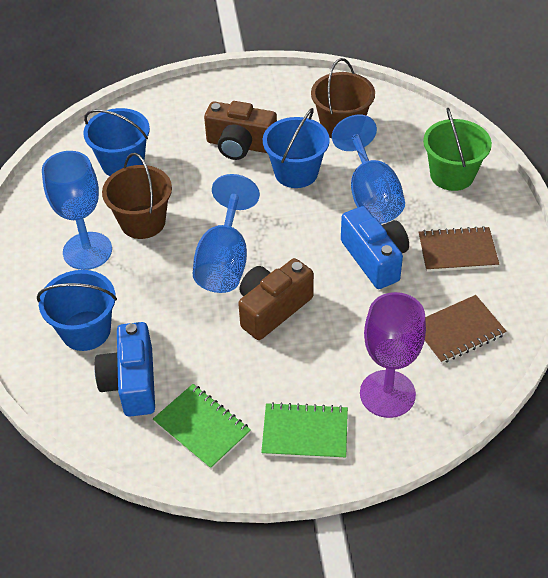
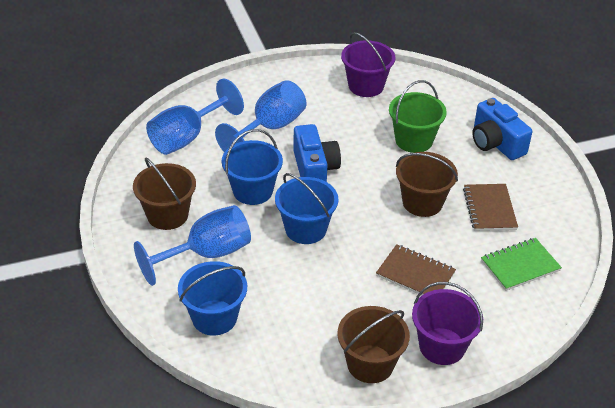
brown bucket: 2 -> 3
brown camera: 2 -> 0
green notebook: 2 -> 1
purple bucket: 0 -> 2
purple goblet: 1 -> 0

